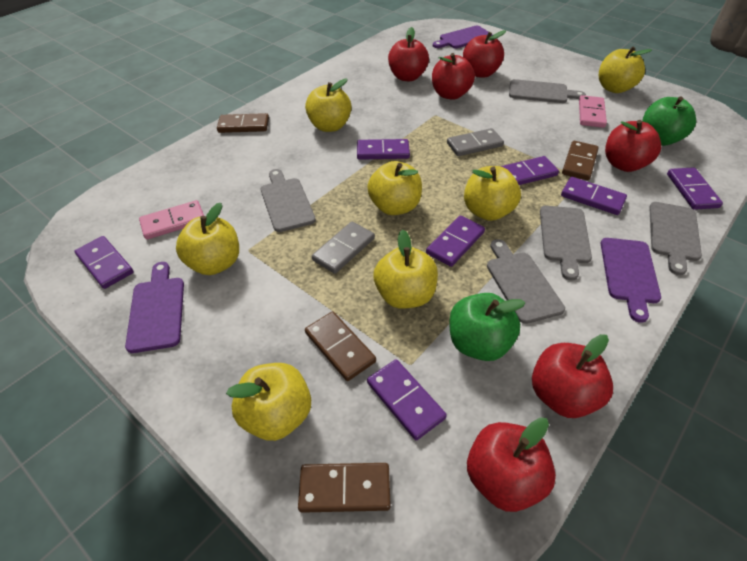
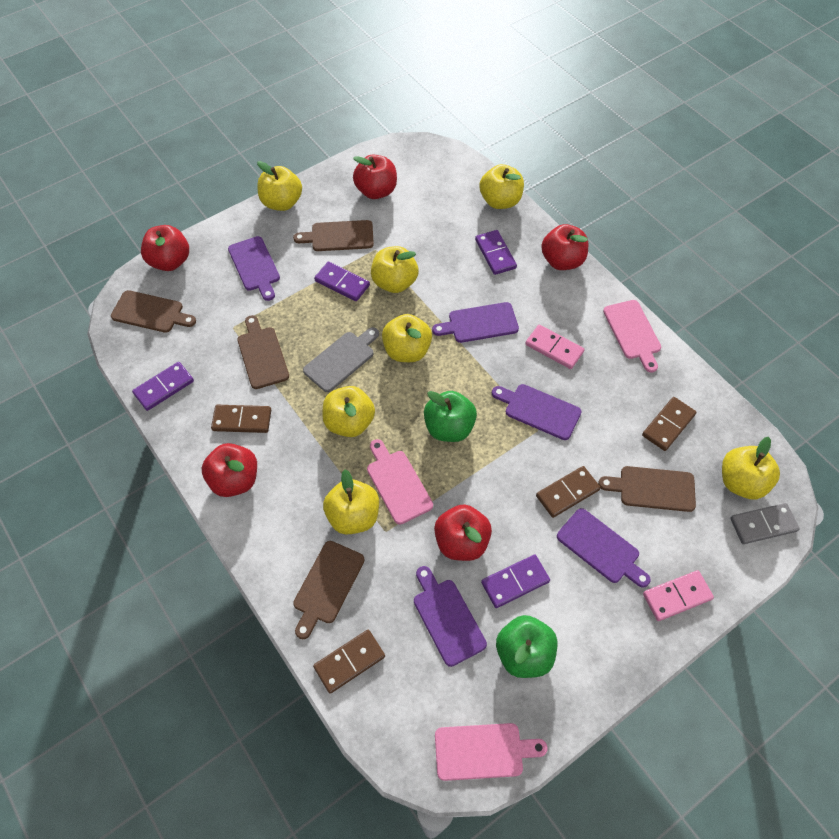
brown cutting board: 0 -> 5
grey cutting board: 5 -> 1
grey domino: 2 -> 1
pink cutting board: 0 -> 3
purple cutting board: 3 -> 5
purple domino: 7 -> 4
red apple: 6 -> 5

